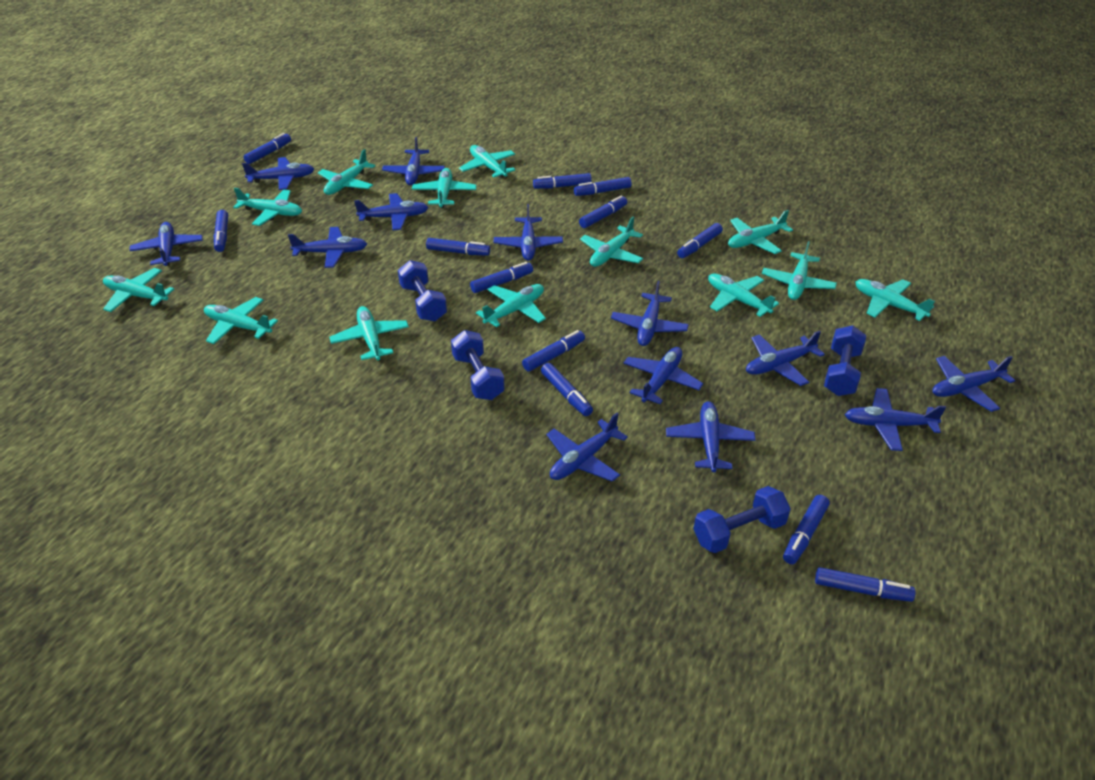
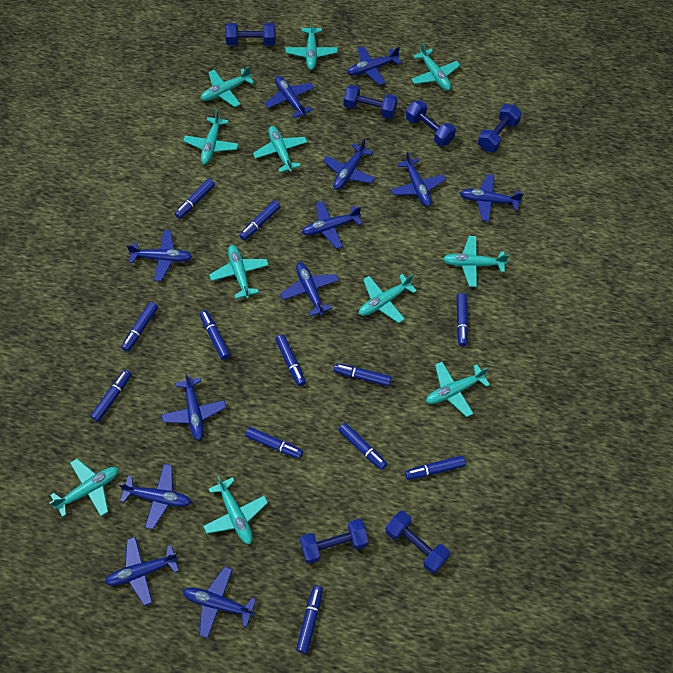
blue dumbbell: 4 -> 6
blue plane: 13 -> 12
turquoise plane: 13 -> 11

